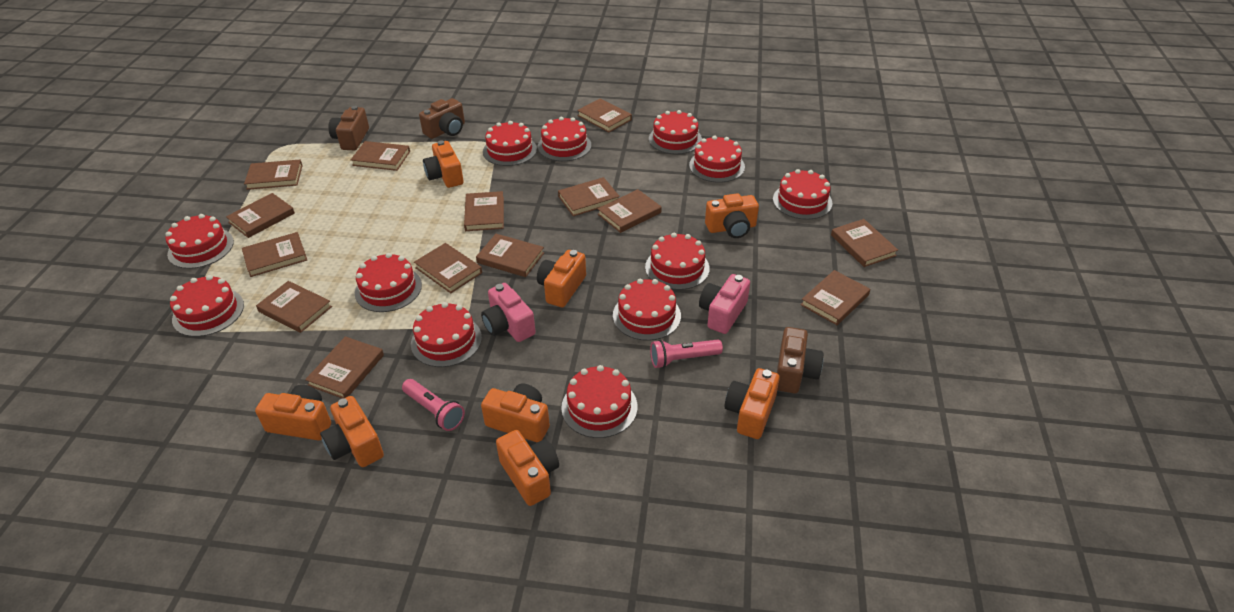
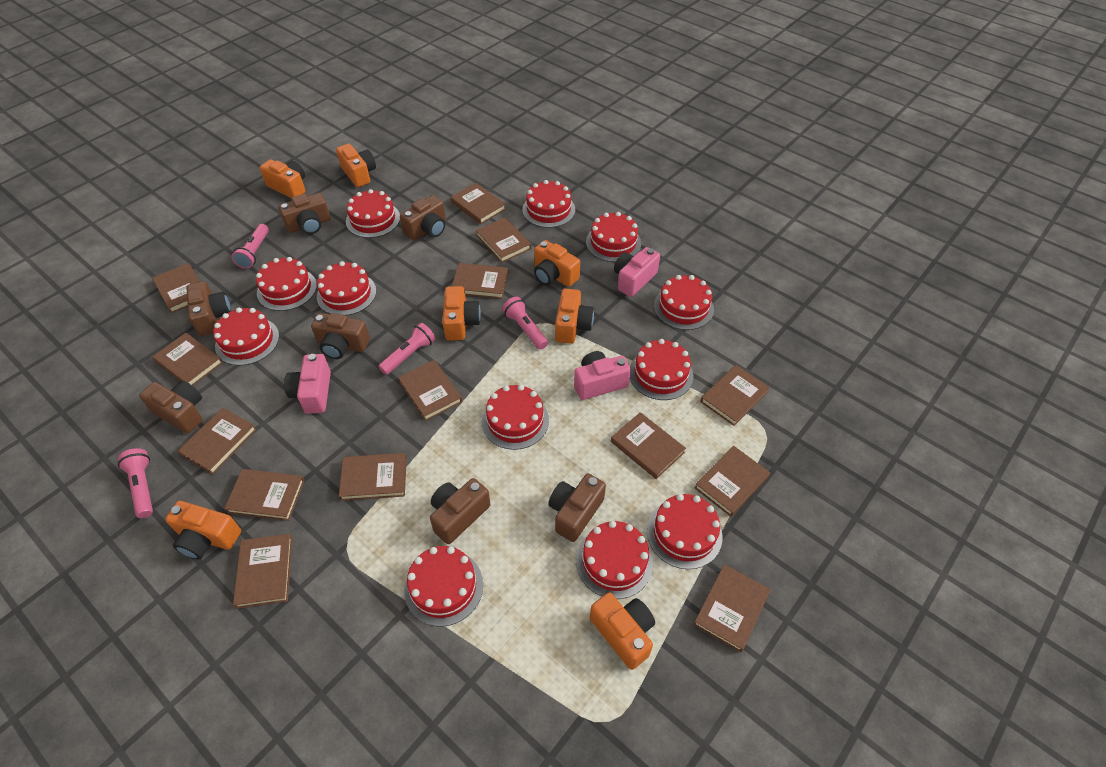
brown camera: 3 -> 7
orange camera: 8 -> 7
pink camera: 2 -> 3
pink flashlight: 2 -> 4

